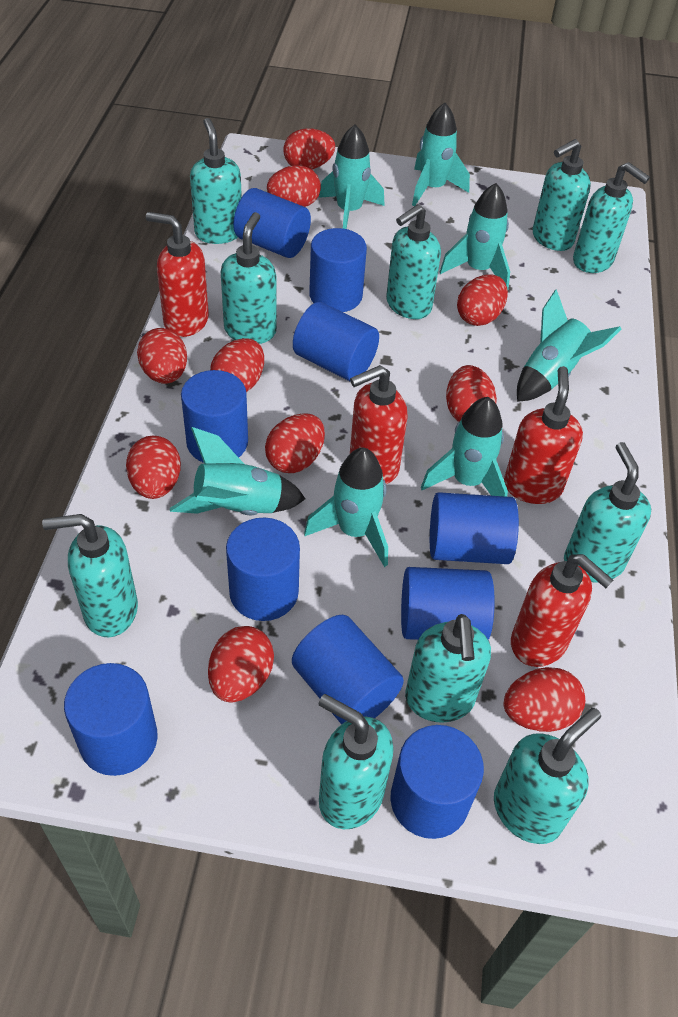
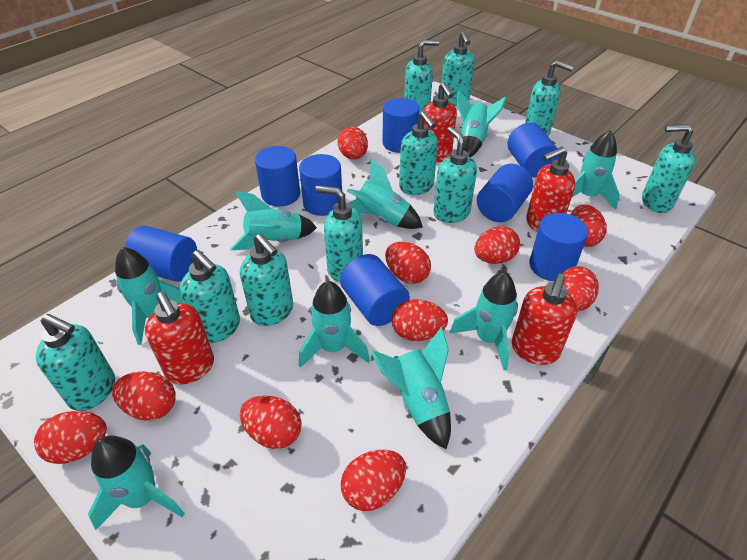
blue cylinder: 10 -> 8
turquoise rocket: 7 -> 9

